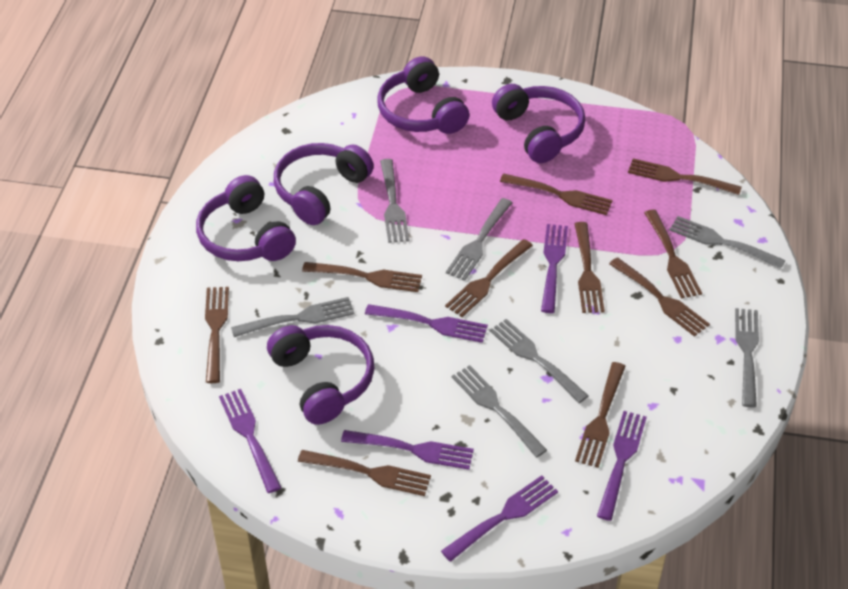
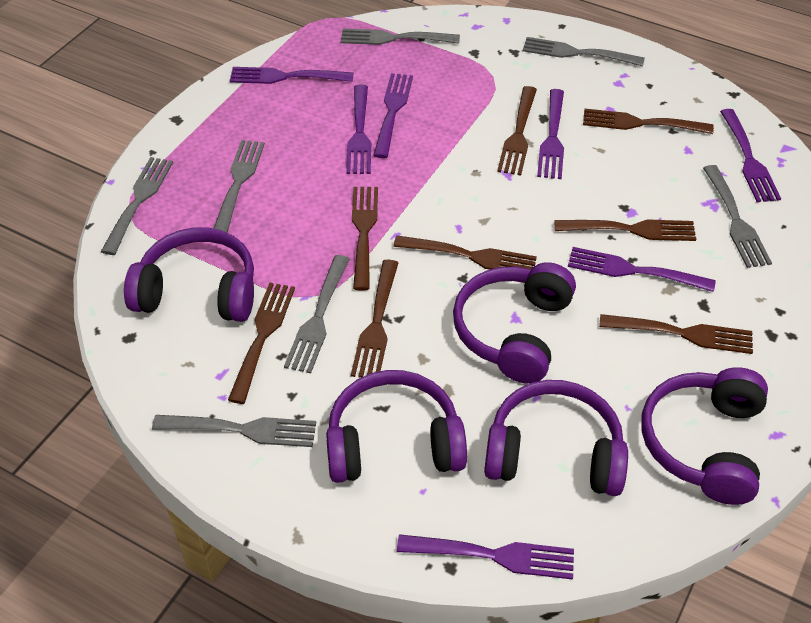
brown fork: 10 -> 8
purple fork: 6 -> 7

